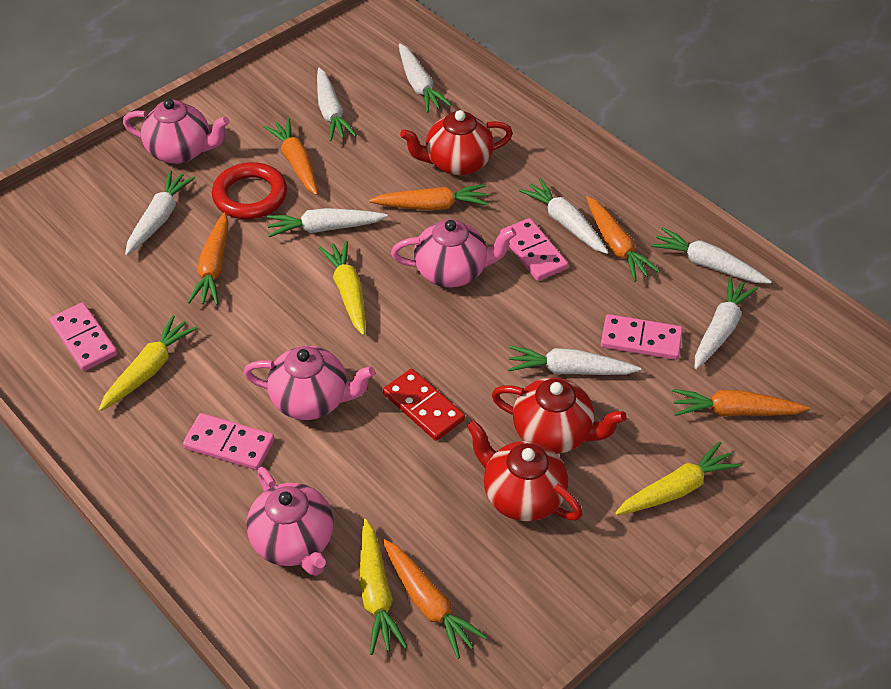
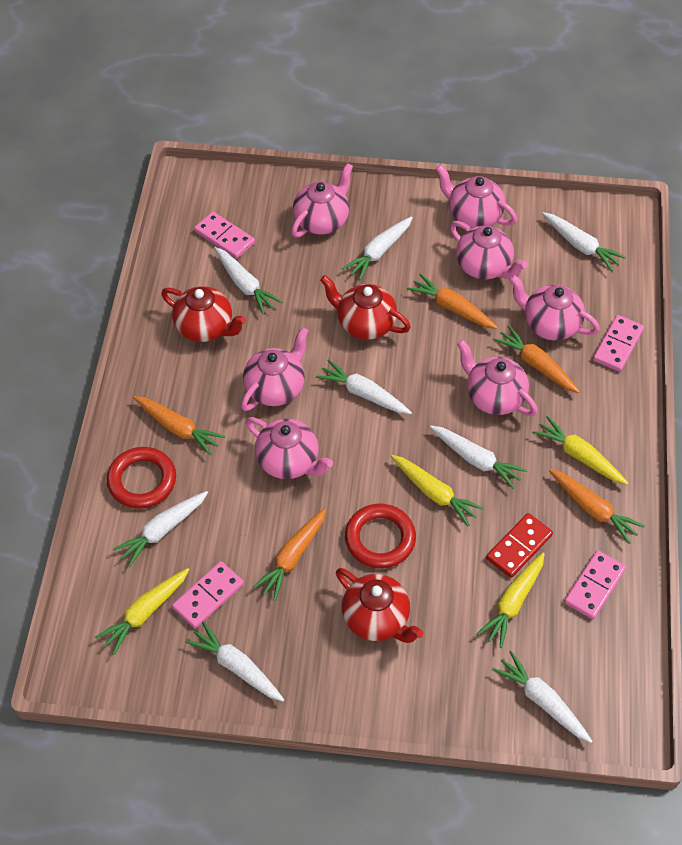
orange carrot: 6 -> 5
pink teapot: 4 -> 7
red ring: 1 -> 2

